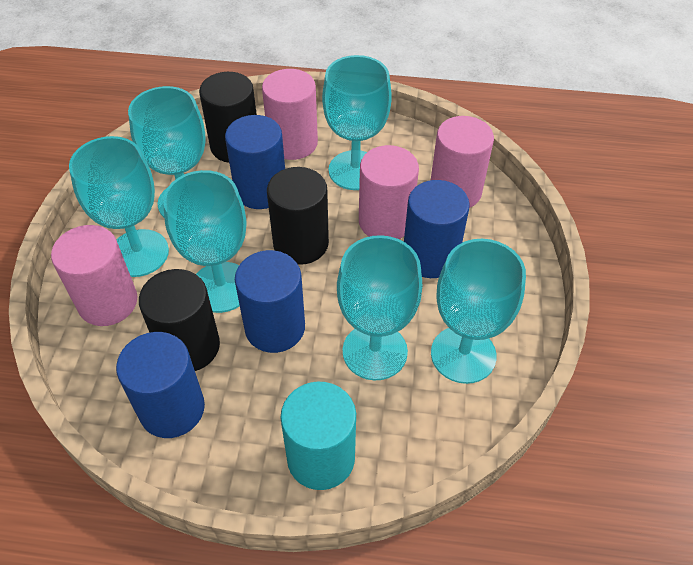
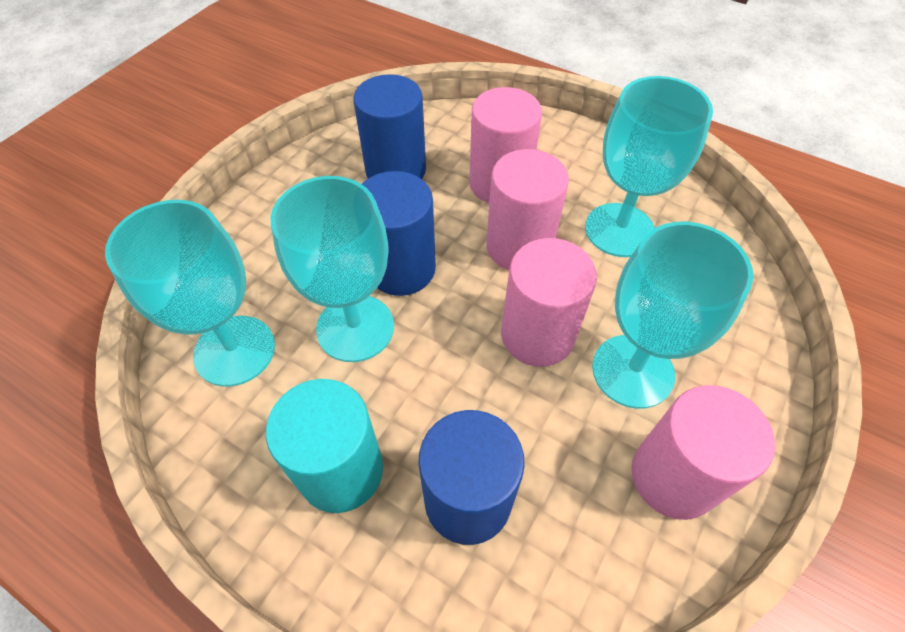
black cylinder: 3 -> 0
blue cylinder: 4 -> 3
turquoise goblet: 6 -> 4

